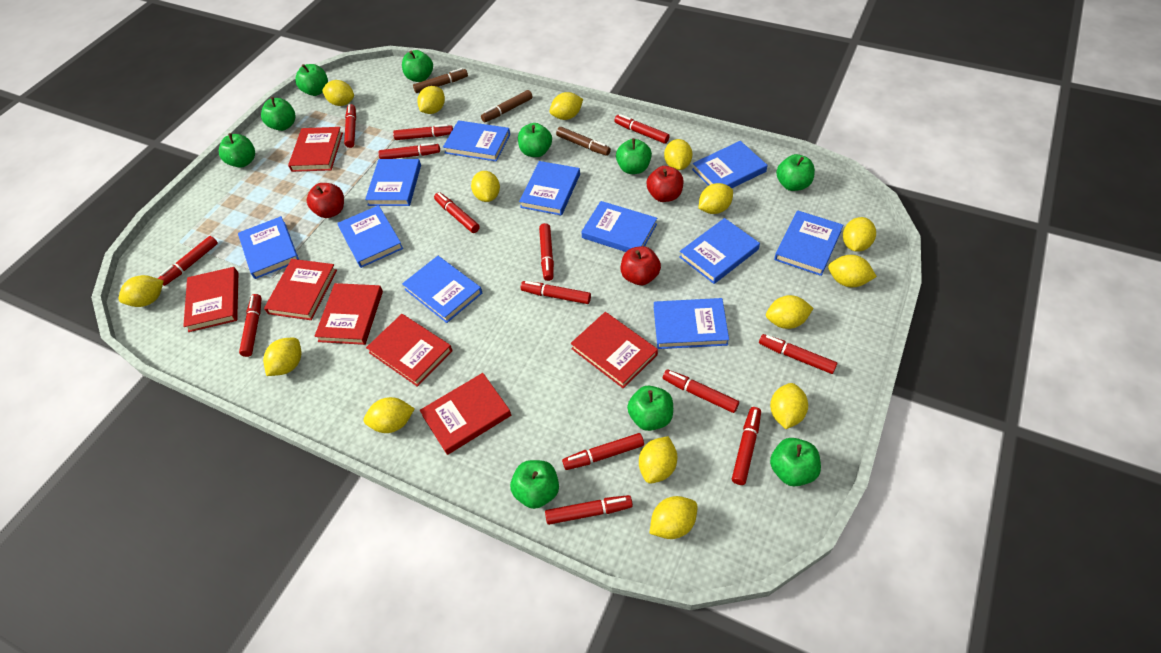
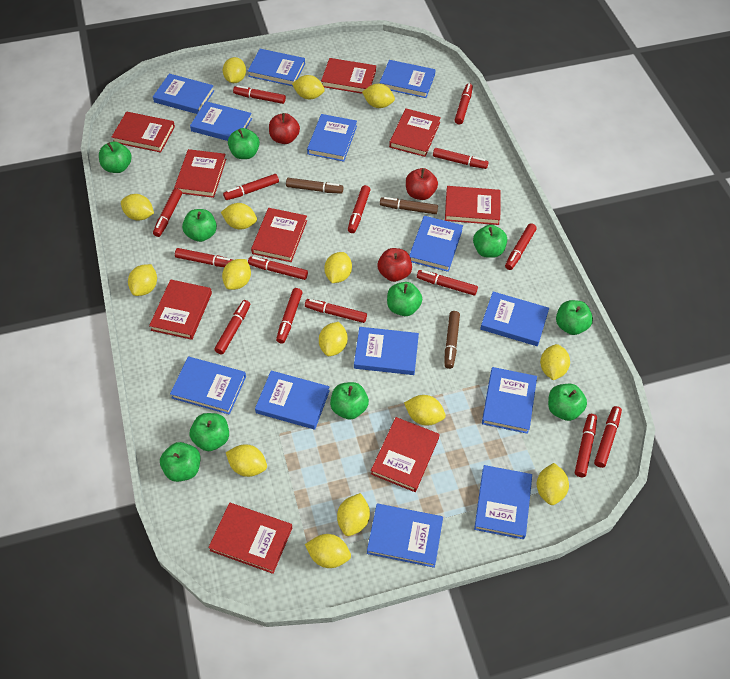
blue book: 11 -> 13
red book: 7 -> 9
red marker: 14 -> 15

